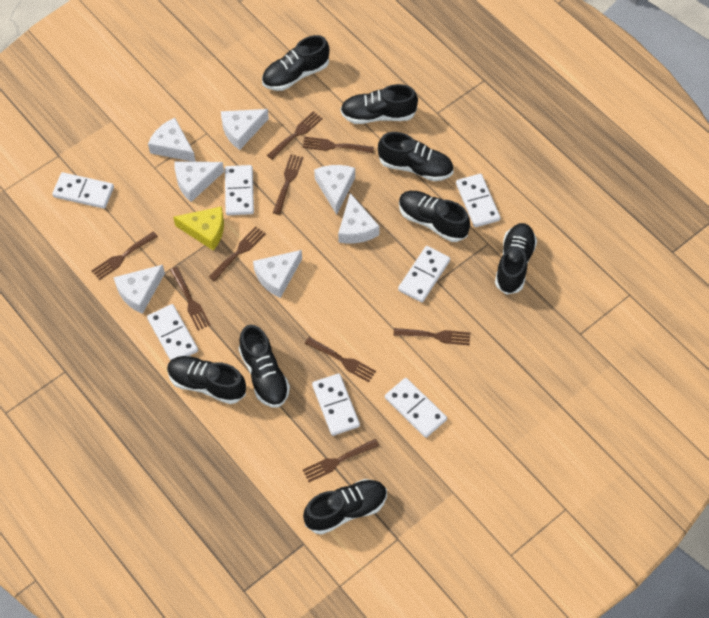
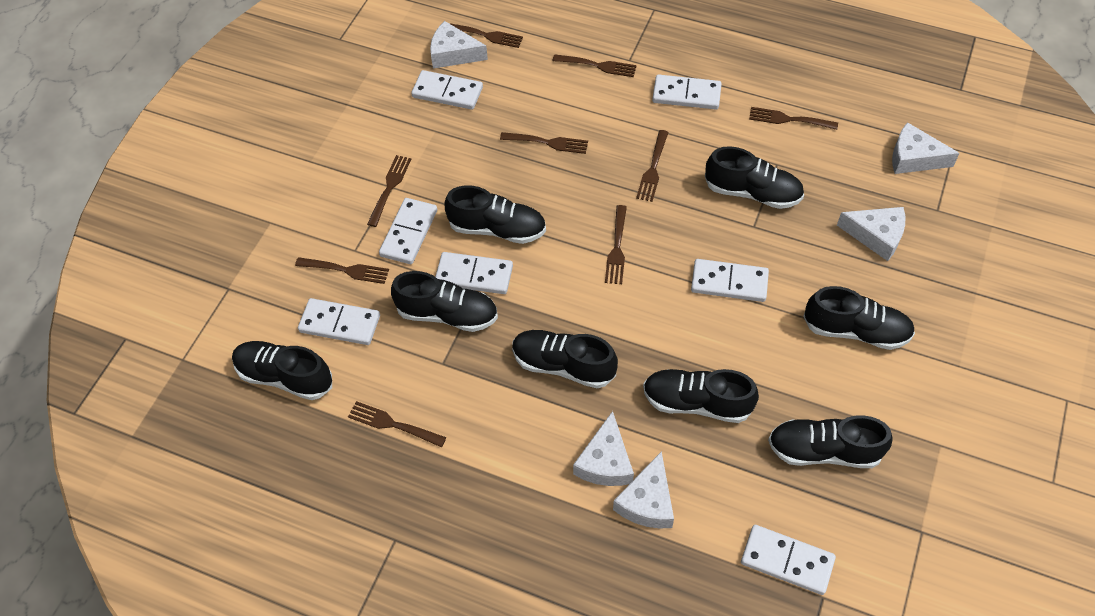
white cheese: 7 -> 5
yellow cheese: 1 -> 0

